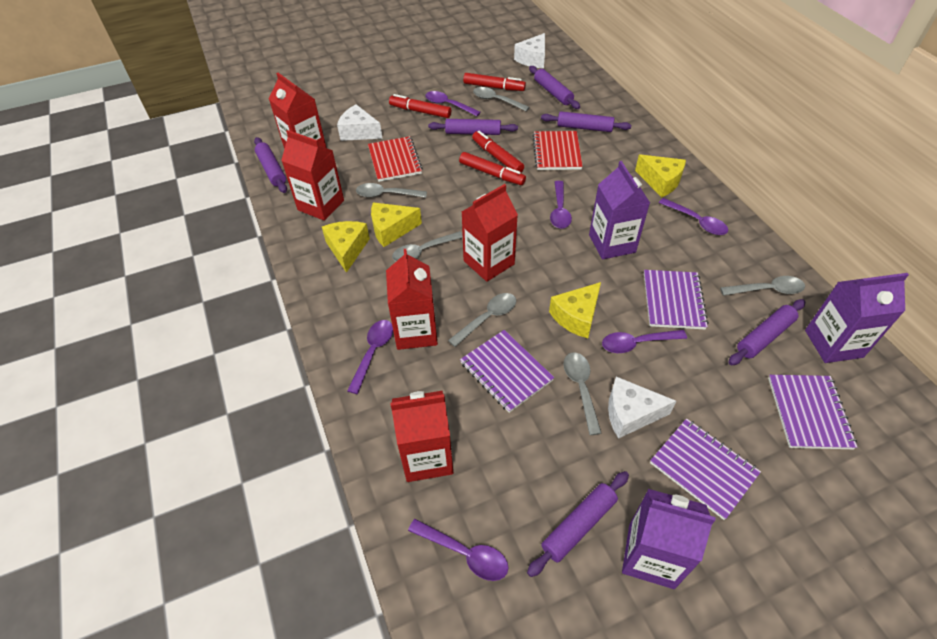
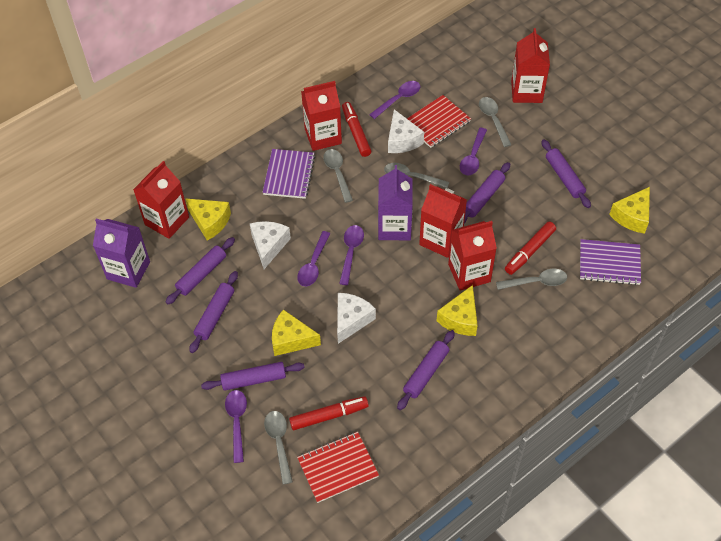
grey spoon: 6 -> 5
purple carton: 3 -> 2
purple notebook: 4 -> 2
purple spoon: 6 -> 5
red marker: 4 -> 3

